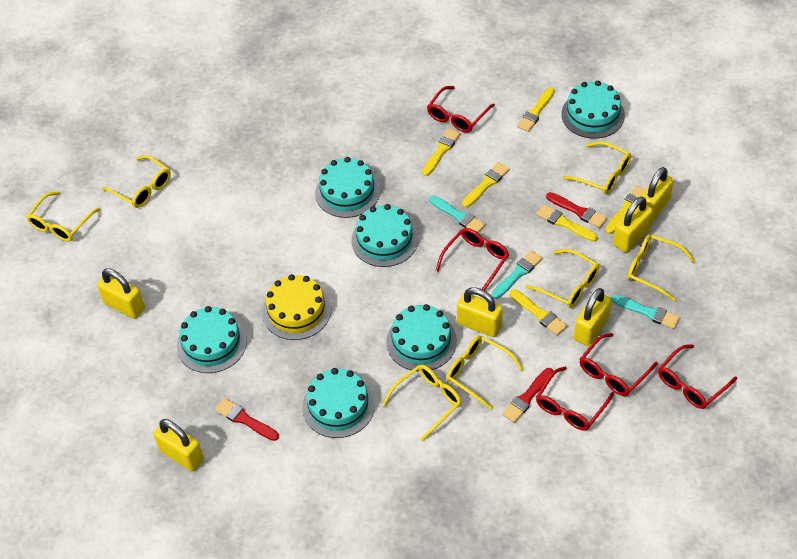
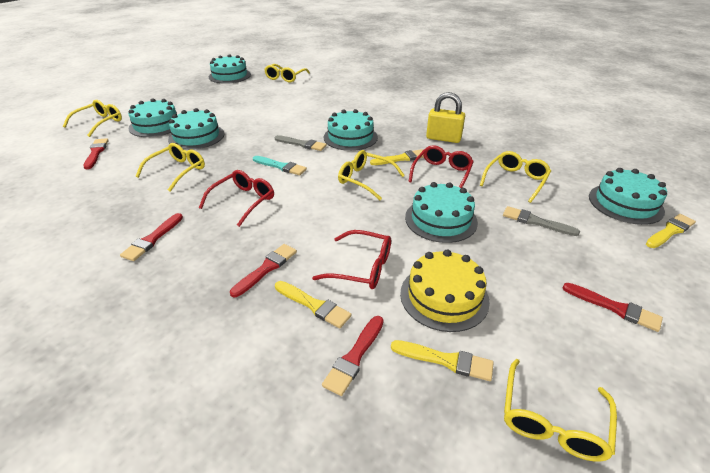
grey brush: 0 -> 2
red brush: 3 -> 5
red glasses: 5 -> 3
turquoise brush: 3 -> 1
yellow brush: 6 -> 4
yellow glasses: 7 -> 6
yellow padlock: 6 -> 1

